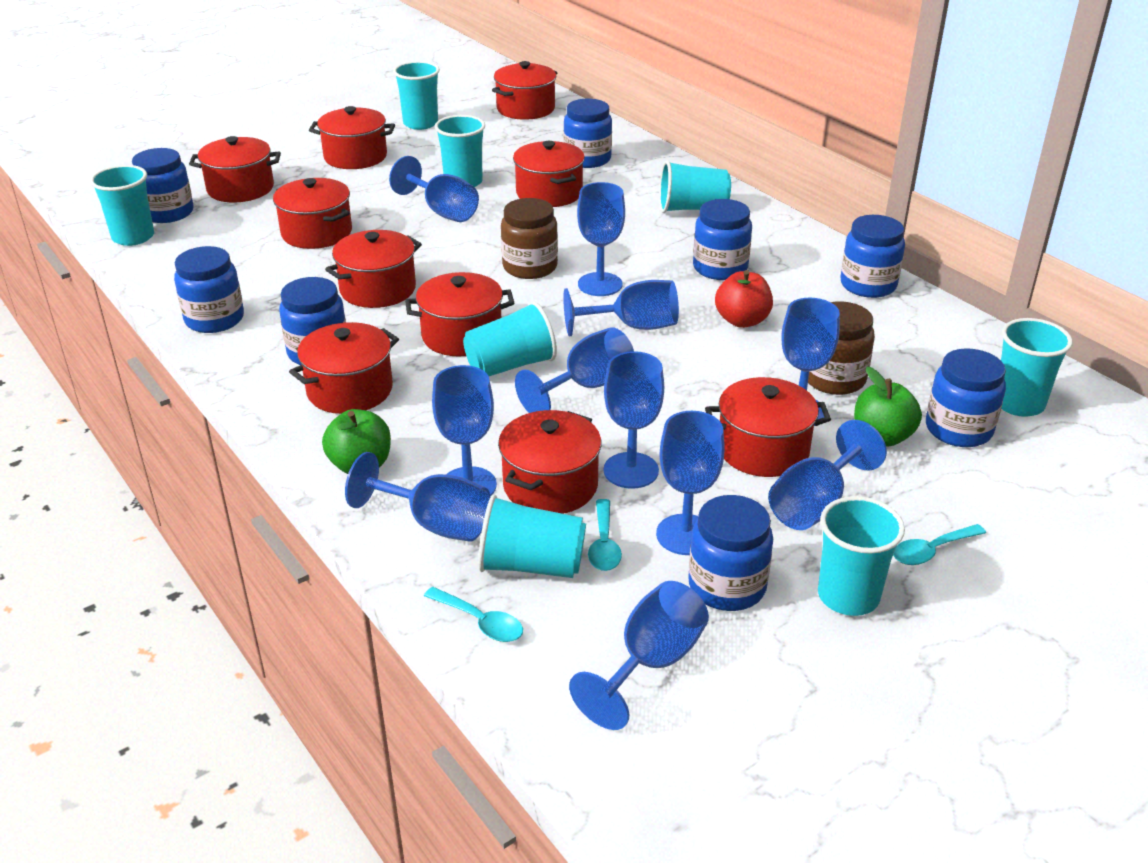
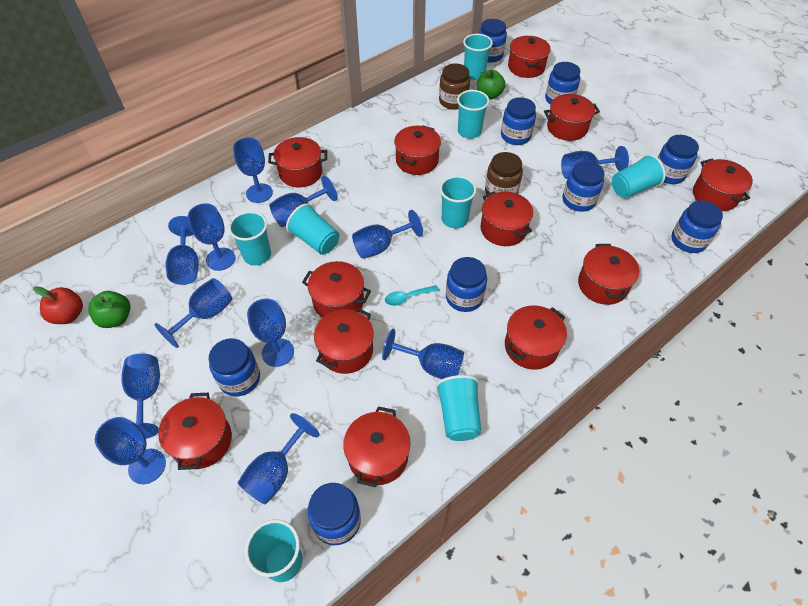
blue goblet: 11 -> 12
blue jar: 8 -> 9
red pot: 10 -> 12
turquoise spoon: 3 -> 1

